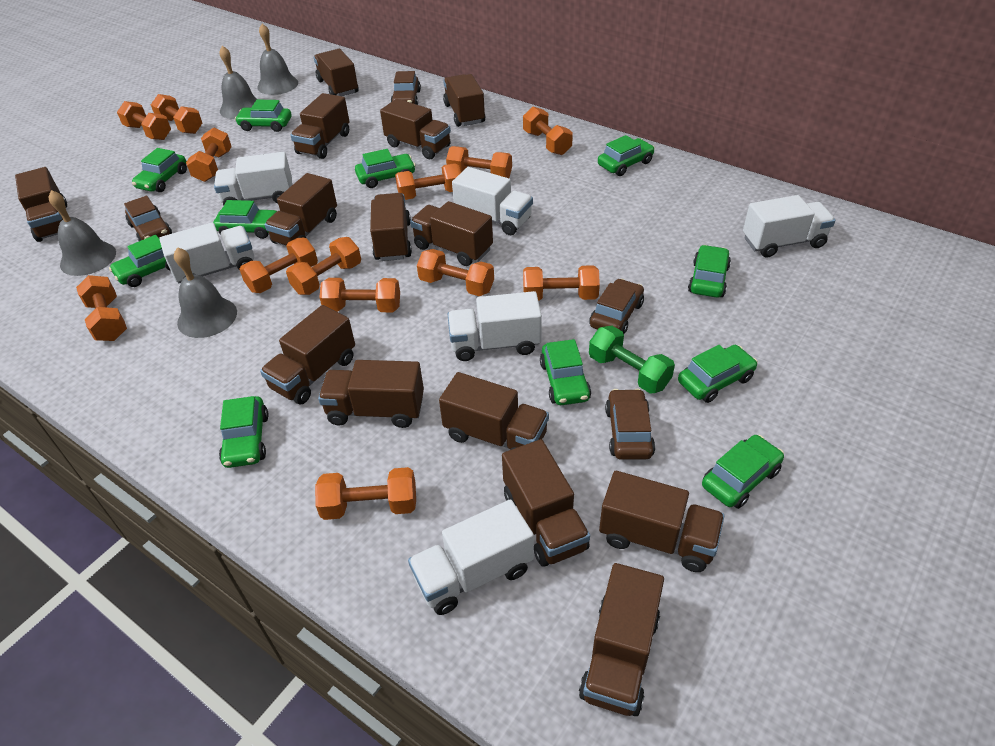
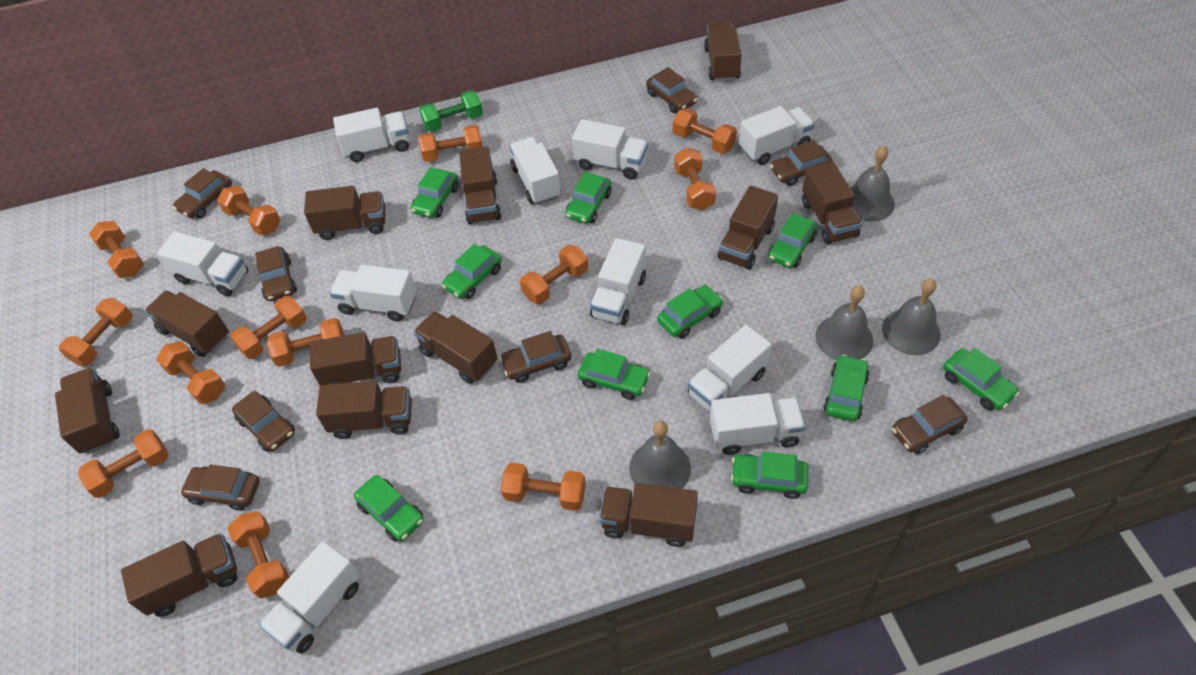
brown car: 4 -> 8
brown truck: 14 -> 12
green car: 11 -> 10
white truck: 6 -> 10

